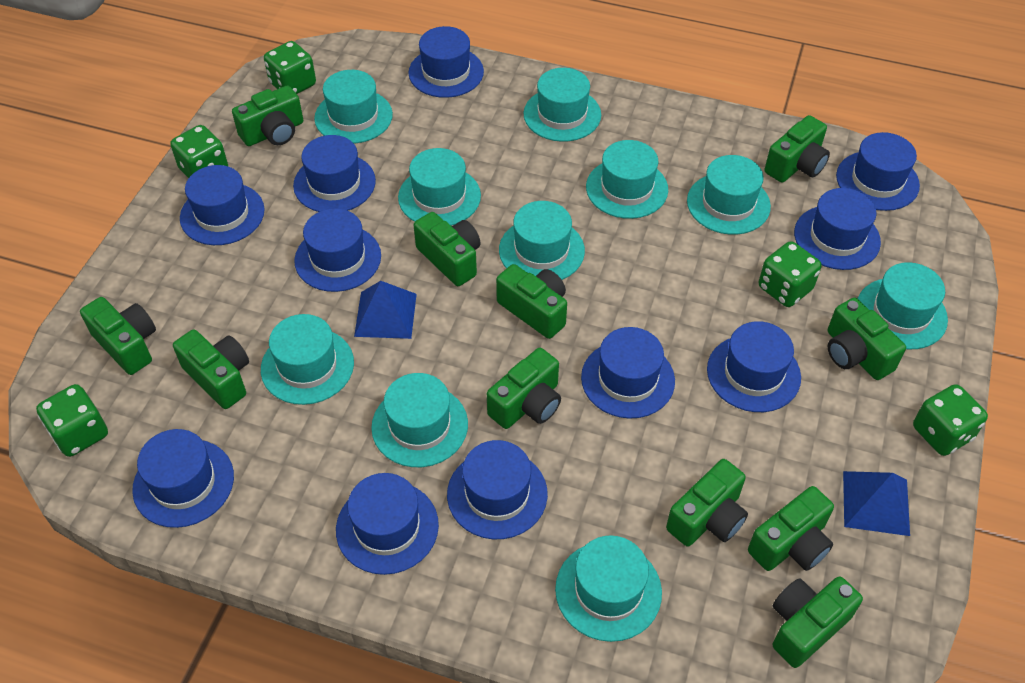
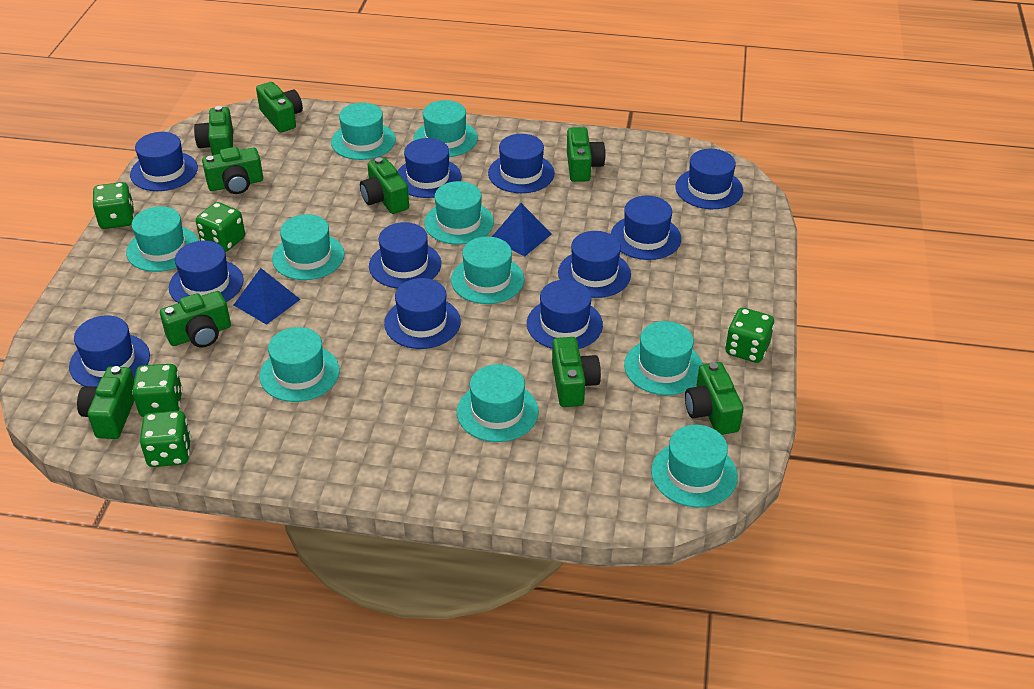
green camera: 11 -> 9

